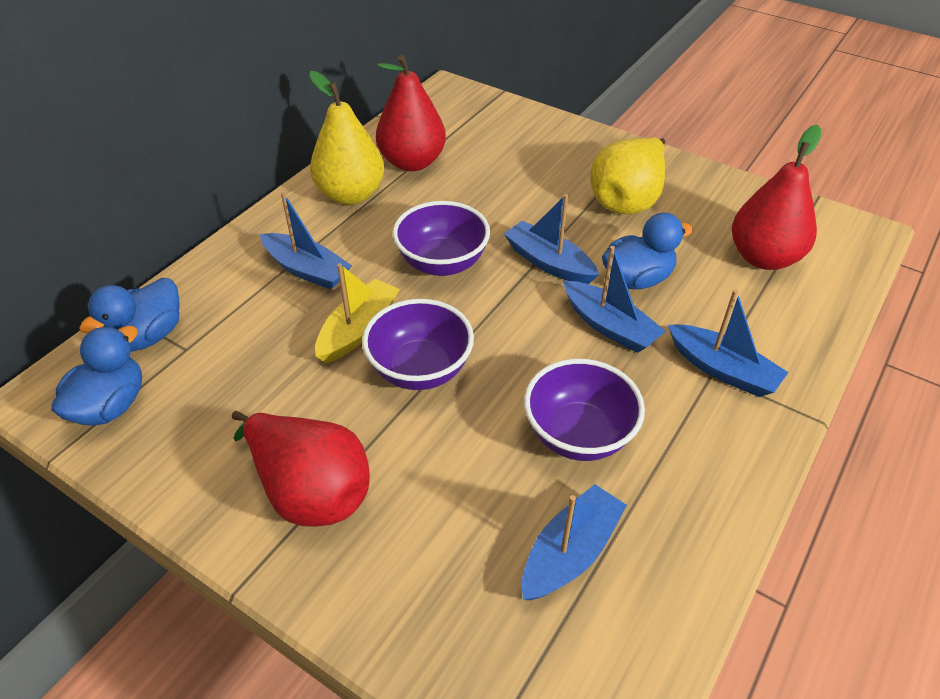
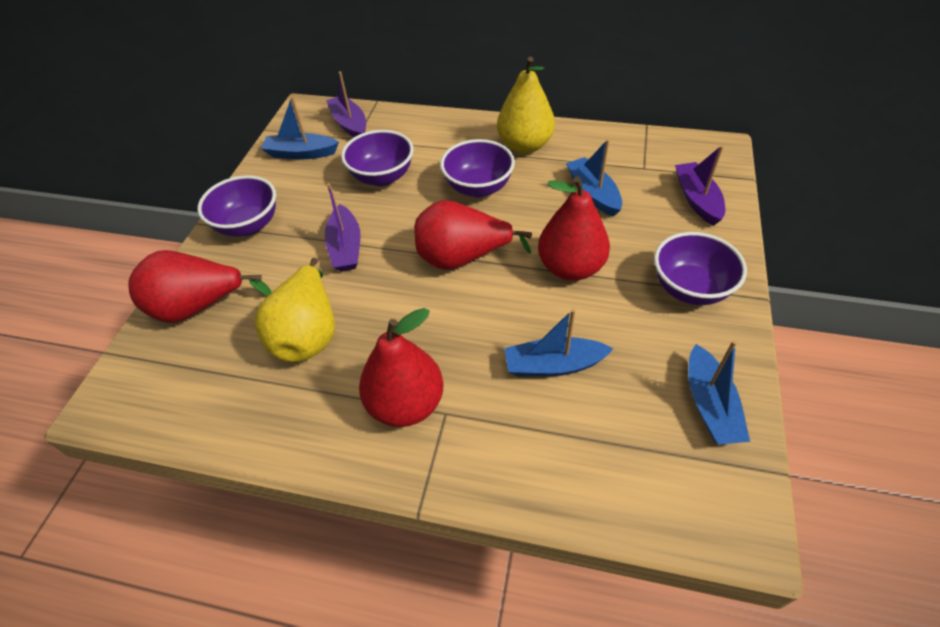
blue boat: 5 -> 4
blue duck: 3 -> 0
purple boat: 0 -> 3
purple bowl: 3 -> 4
red pear: 3 -> 4
yellow boat: 1 -> 0

